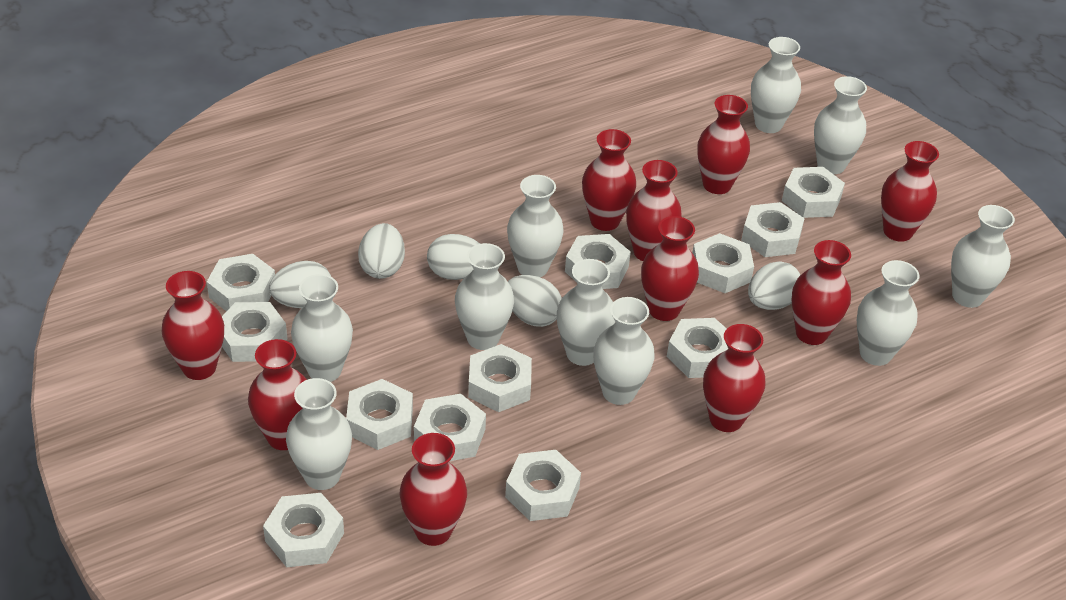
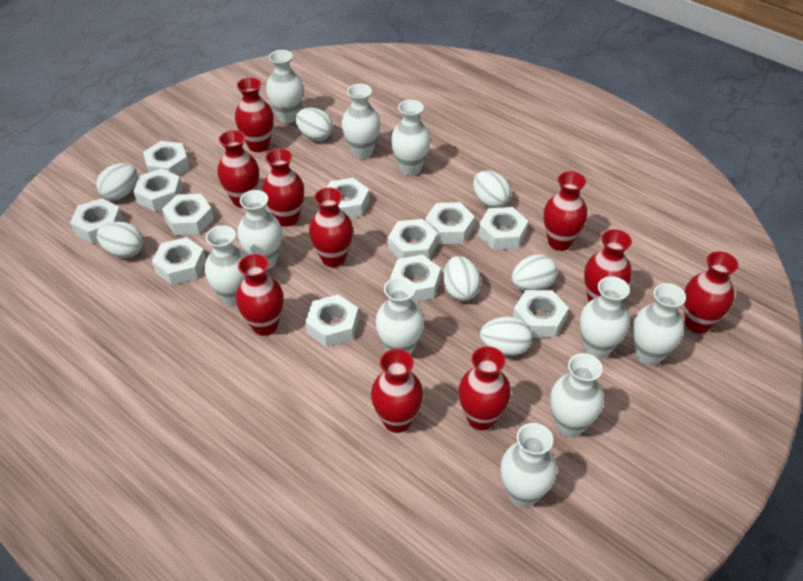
white egg: 5 -> 7

